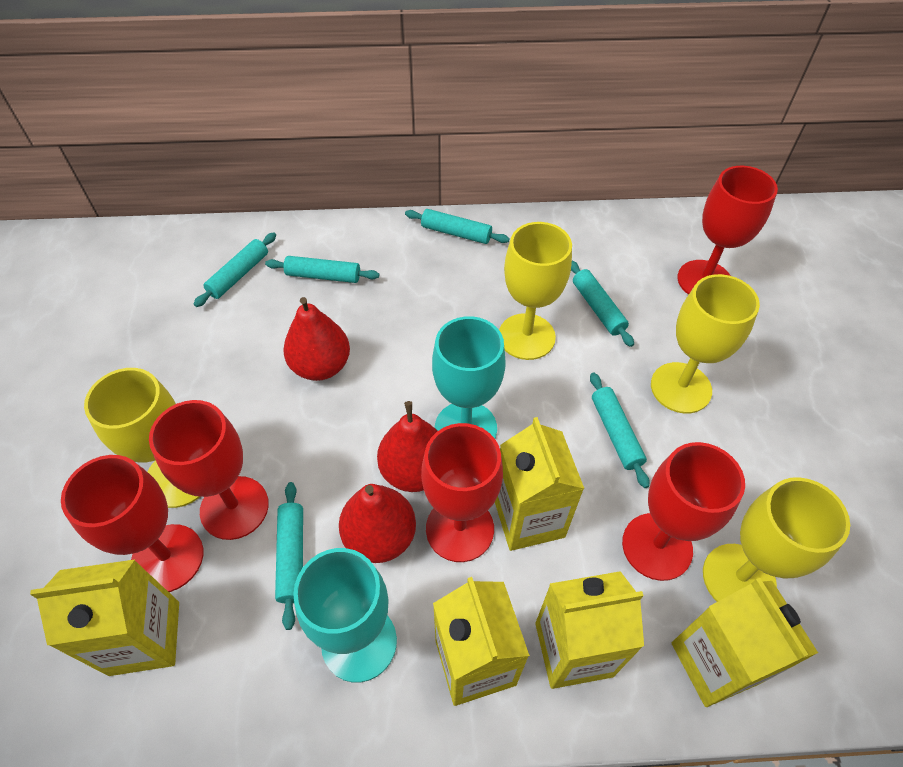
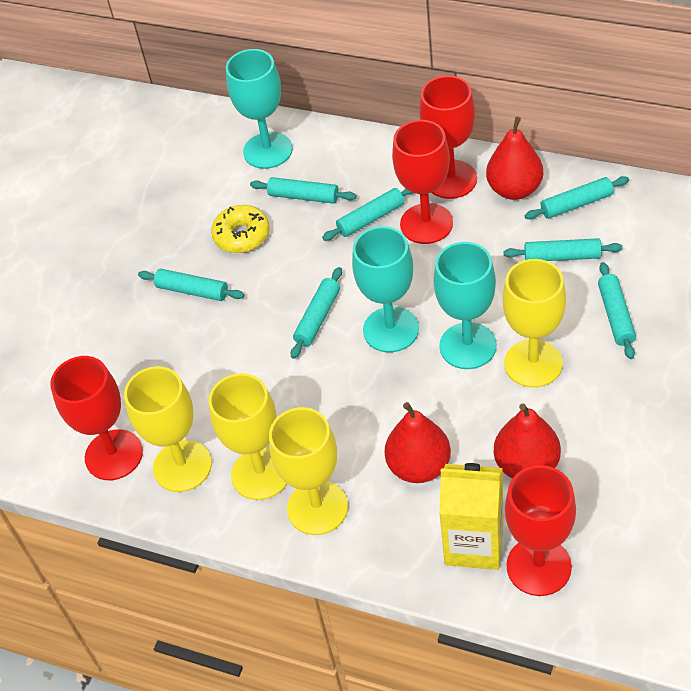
red goblet: 5 -> 4
turquoise goblet: 2 -> 3
turquoise rolling pin: 6 -> 7
yellow carton: 5 -> 1
yellow donut: 0 -> 1

